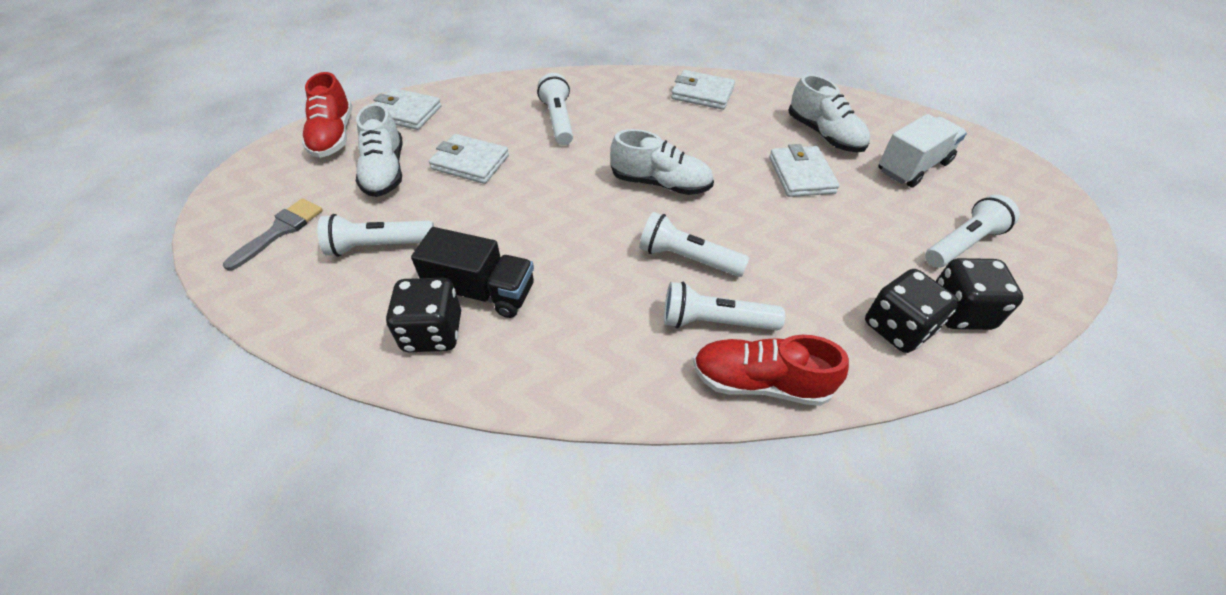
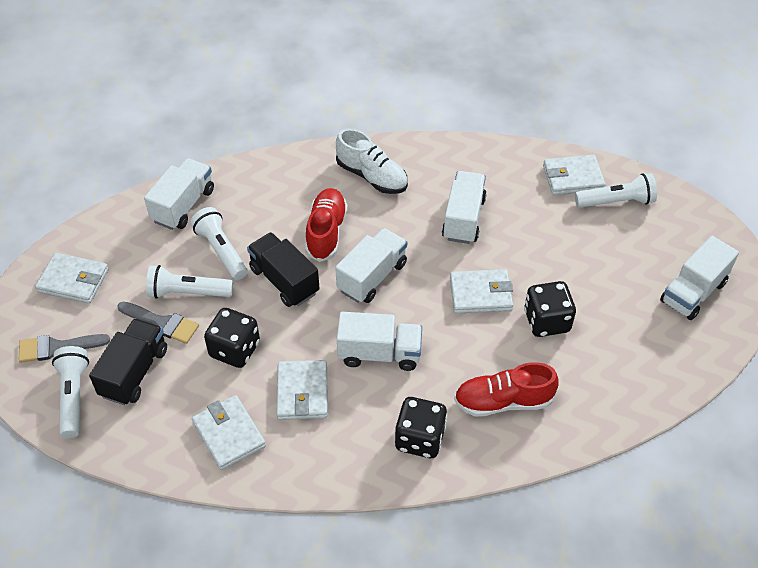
black truck: 1 -> 2
grey brush: 1 -> 2
white flashlight: 5 -> 4
white shoe: 3 -> 1
white truck: 1 -> 5
white wallet: 4 -> 5

